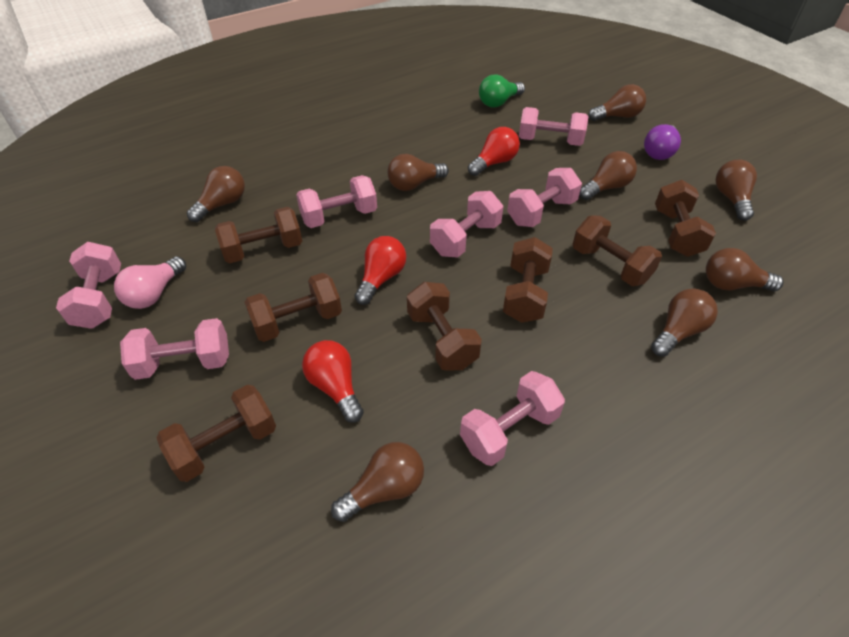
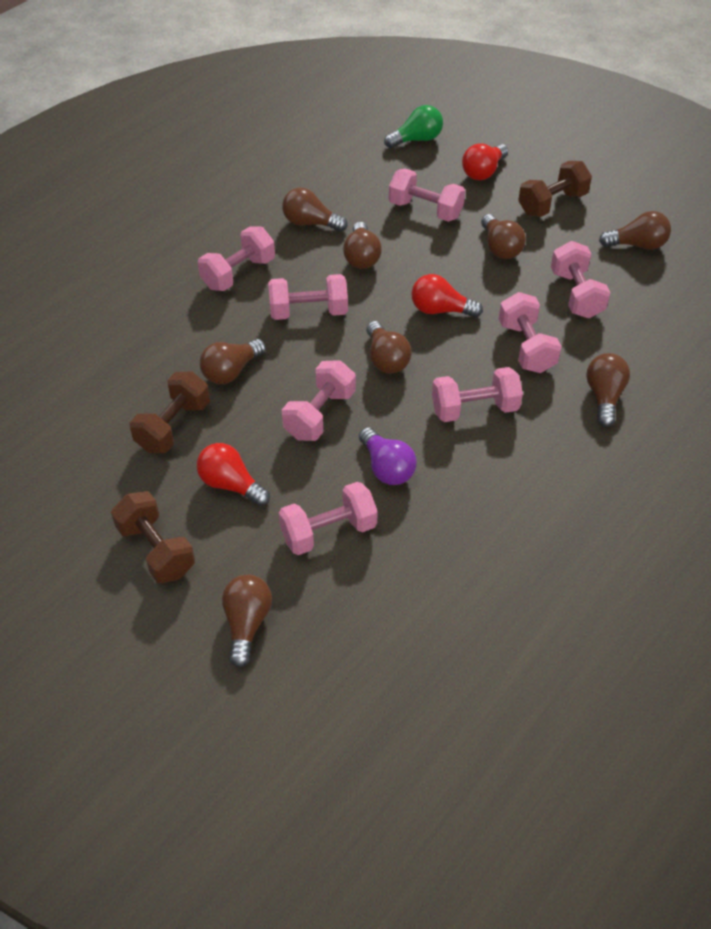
brown dumbbell: 7 -> 3
pink dumbbell: 7 -> 8
pink light bulb: 1 -> 0

